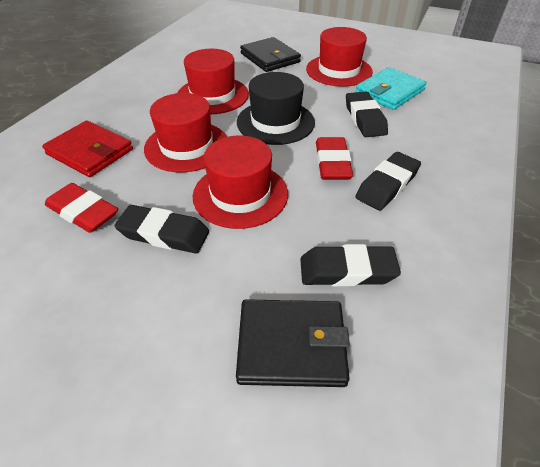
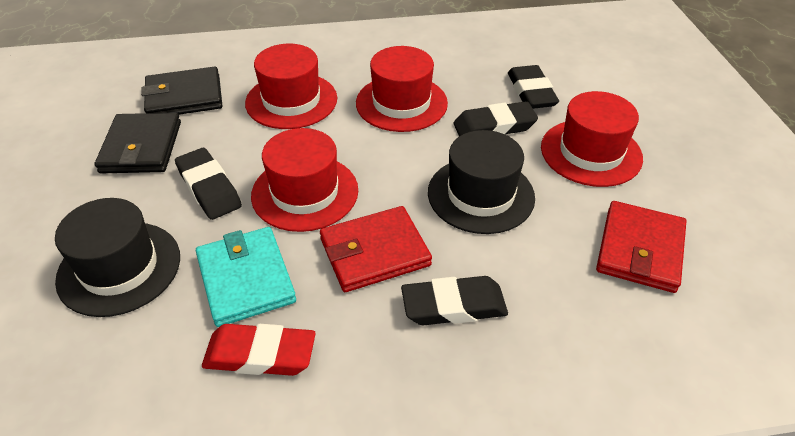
black hat: 1 -> 2
red eraser: 2 -> 1
red wallet: 1 -> 2

